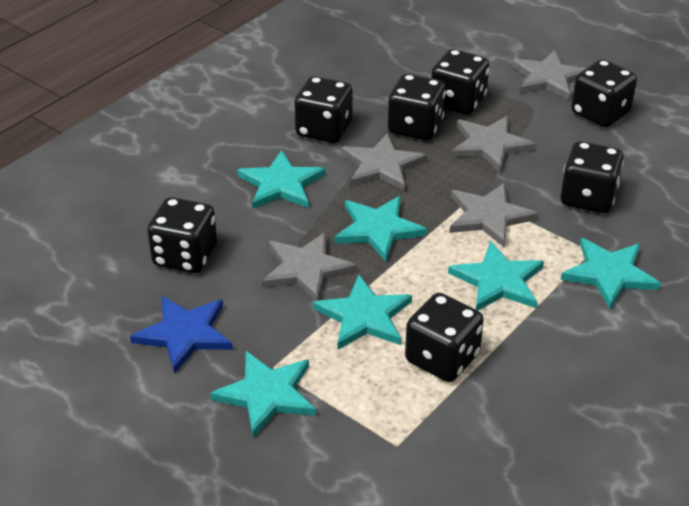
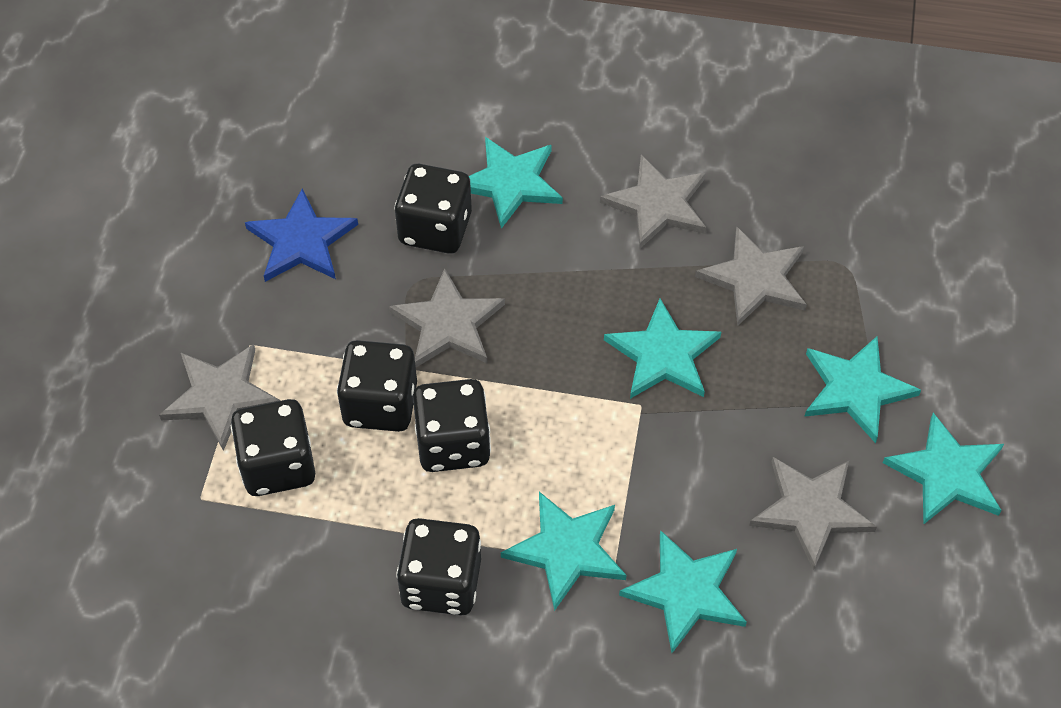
black dice: 7 -> 5

